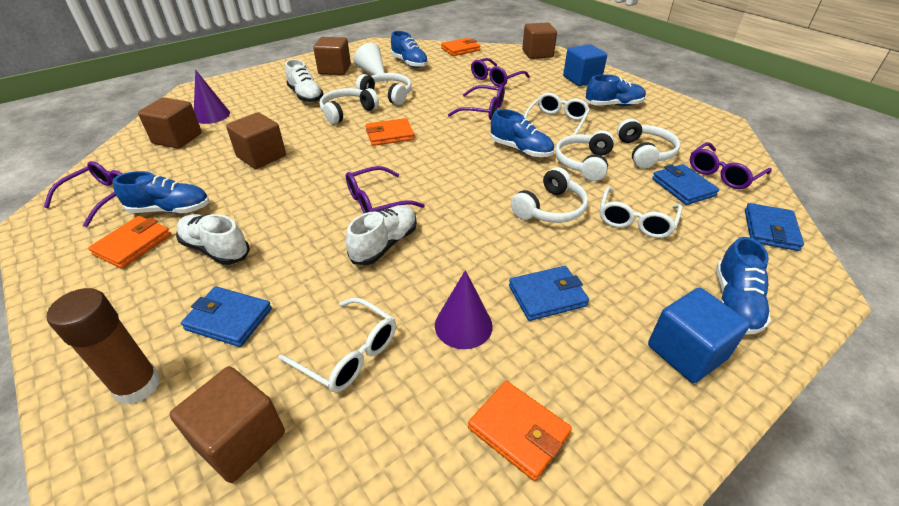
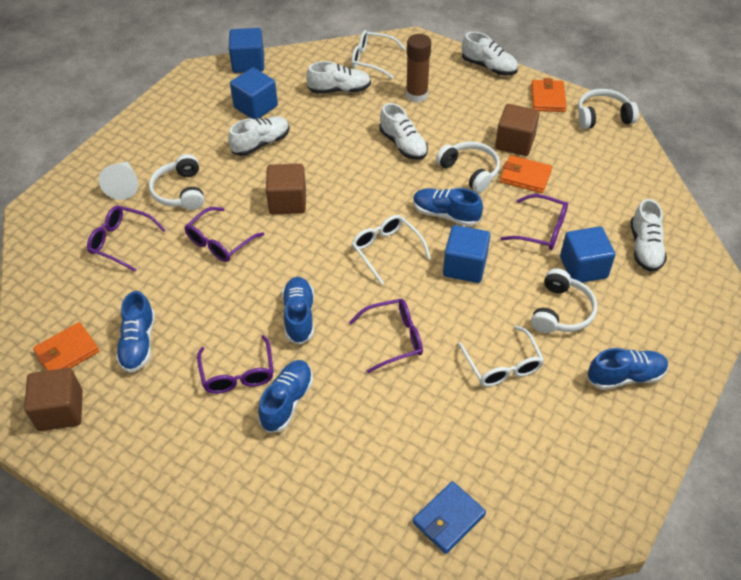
blue cube: 2 -> 4
blue wallet: 4 -> 1
brown cube: 5 -> 3
orange wallet: 4 -> 3
purple cone: 2 -> 0
white headphones: 5 -> 4
white shoe: 3 -> 5

